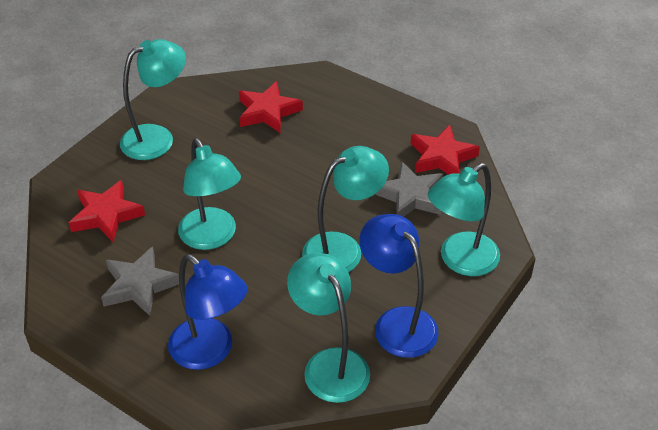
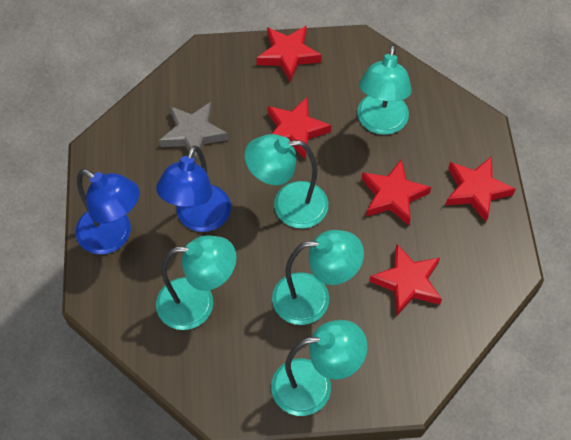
grey star: 2 -> 1
red star: 3 -> 5

